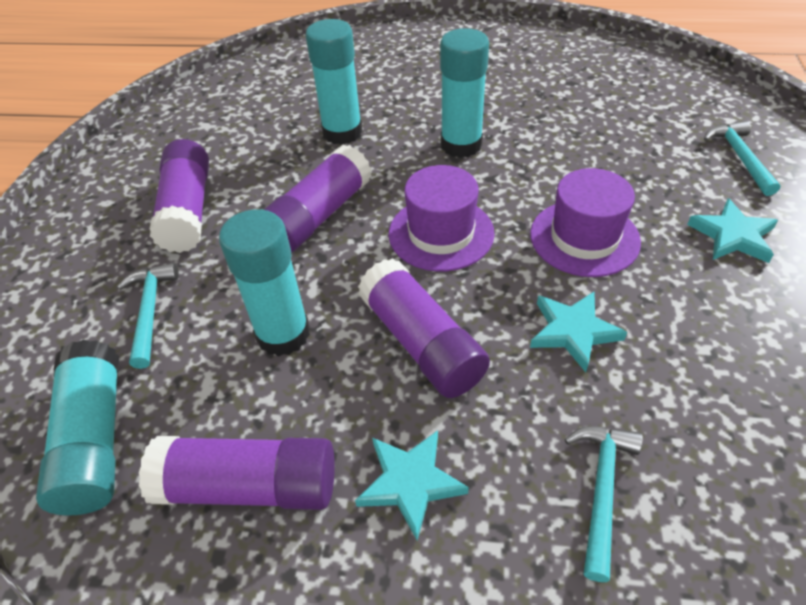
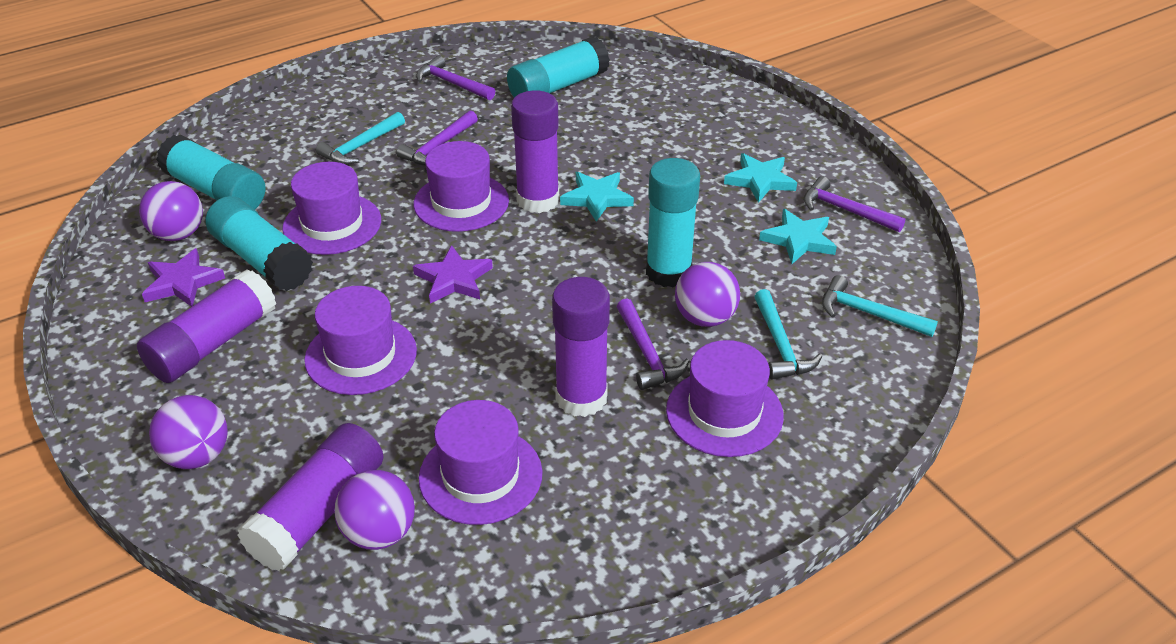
purple ball: 0 -> 4
purple hammer: 0 -> 4
purple hat: 2 -> 5
purple star: 0 -> 2

